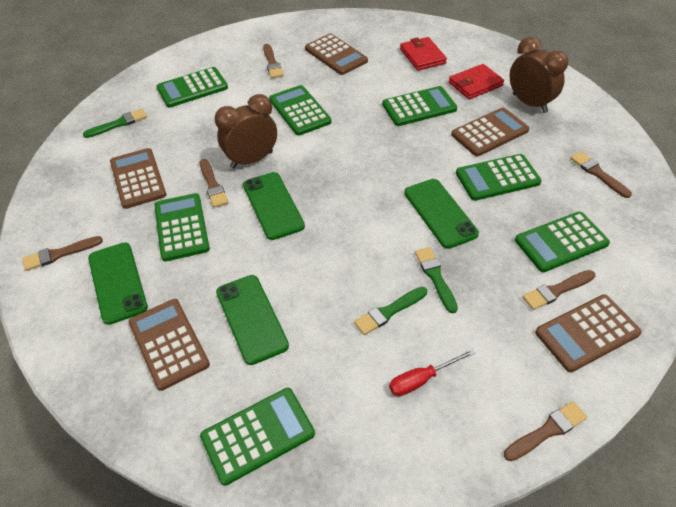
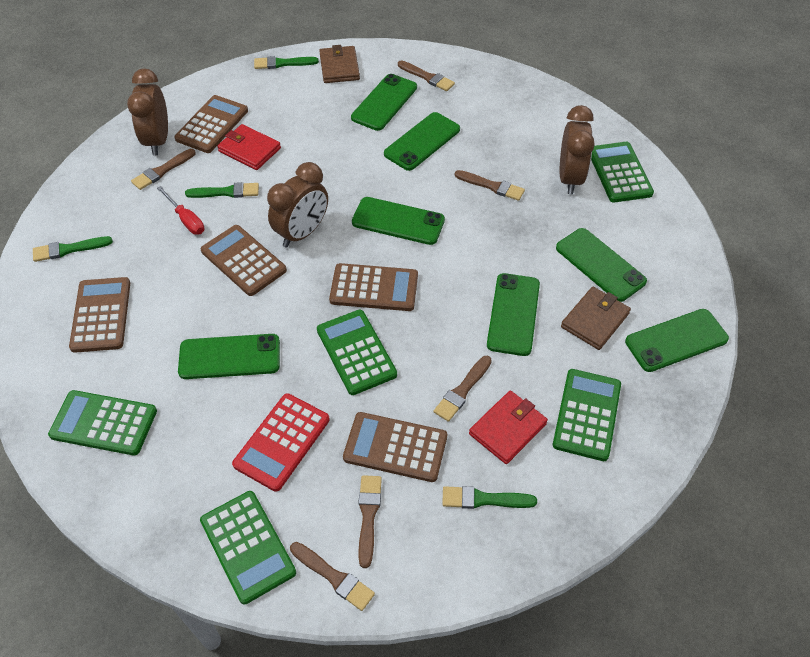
brown clock: 2 -> 3
brown wallet: 0 -> 2
green brush: 3 -> 4
green calculator: 7 -> 5
green phone: 4 -> 7
red calculator: 0 -> 1

